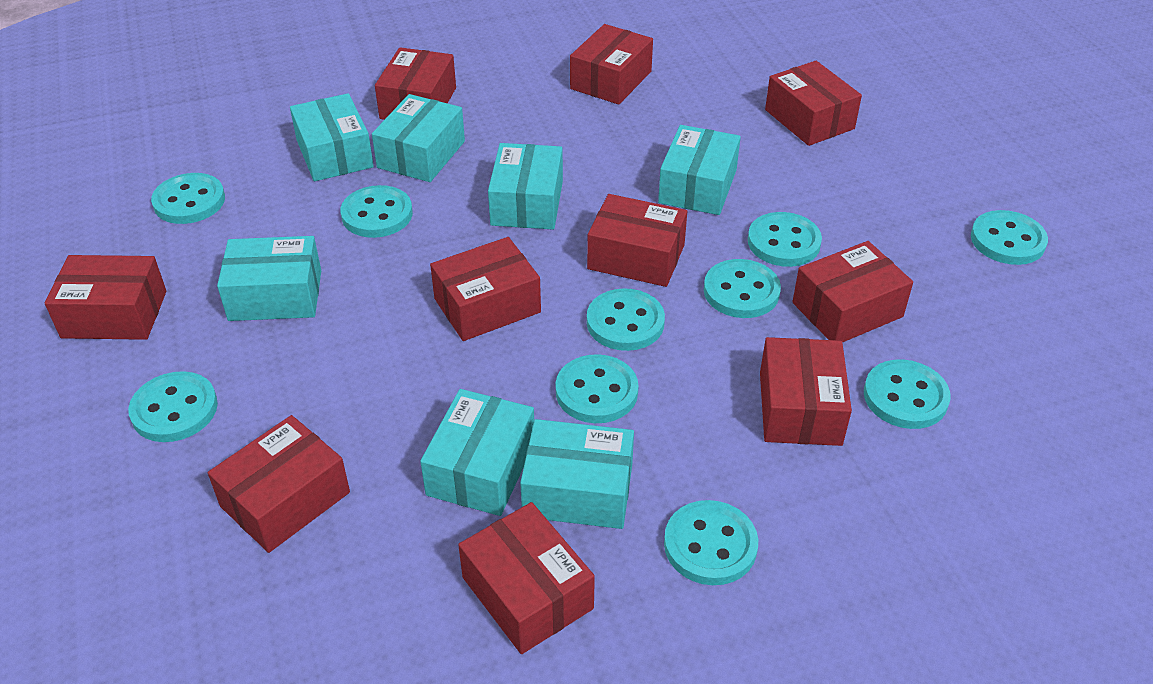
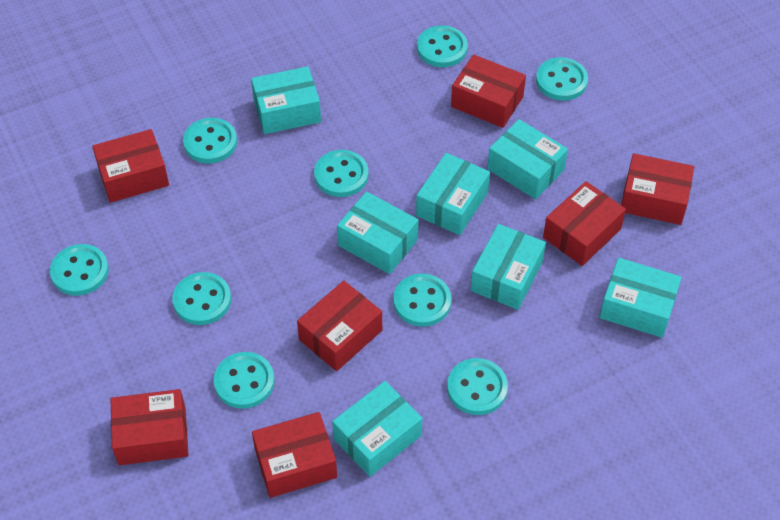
red box: 10 -> 7
turquoise button: 10 -> 9

